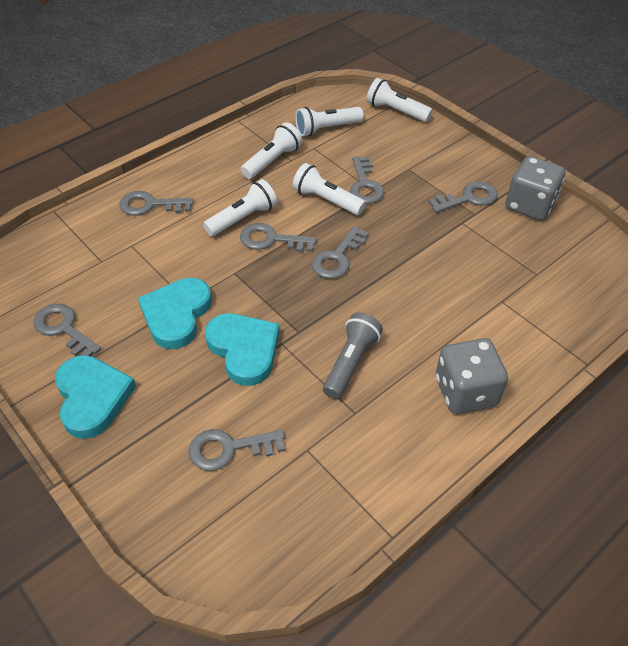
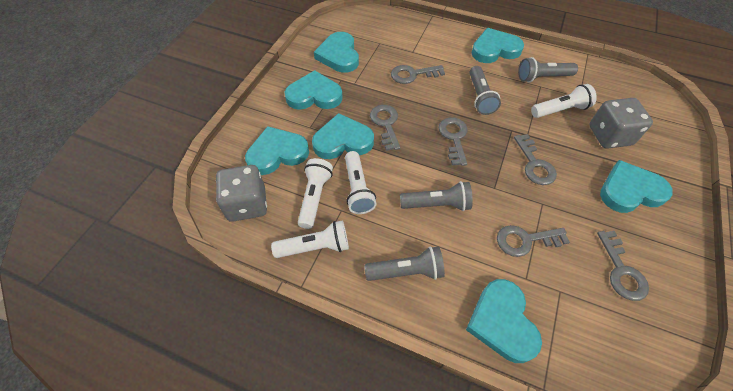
grey flashlight: 1 -> 4
grey key: 7 -> 6
turquoise heart: 3 -> 7
white flashlight: 5 -> 4

